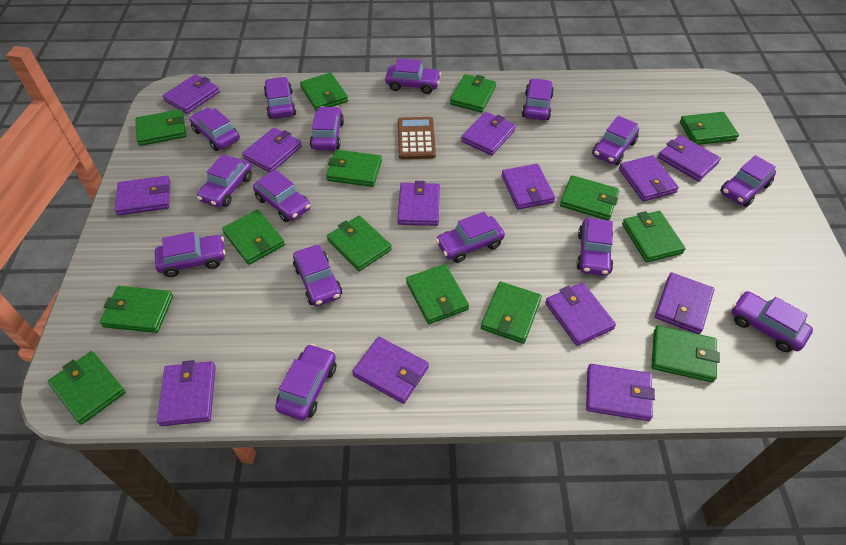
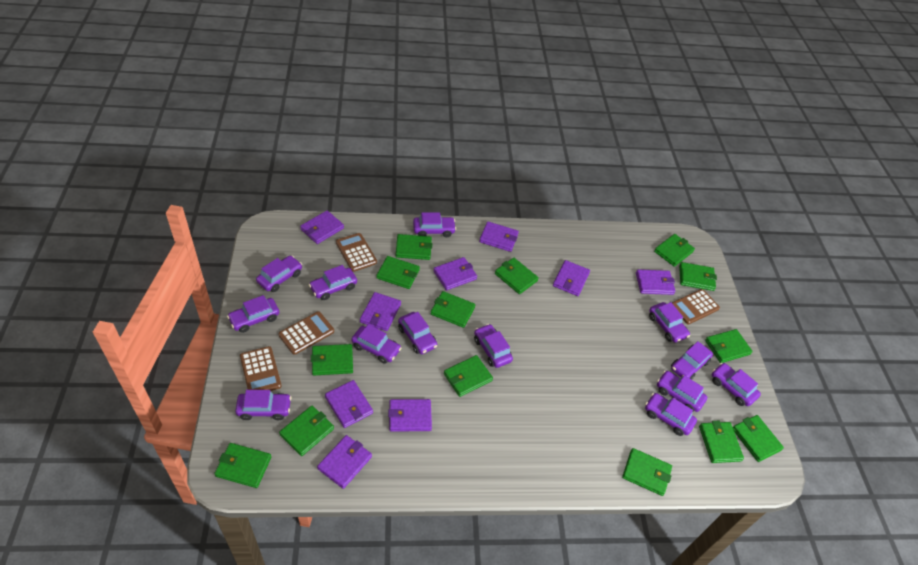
brown calculator: 1 -> 4
purple car: 15 -> 13
purple wallet: 13 -> 9

